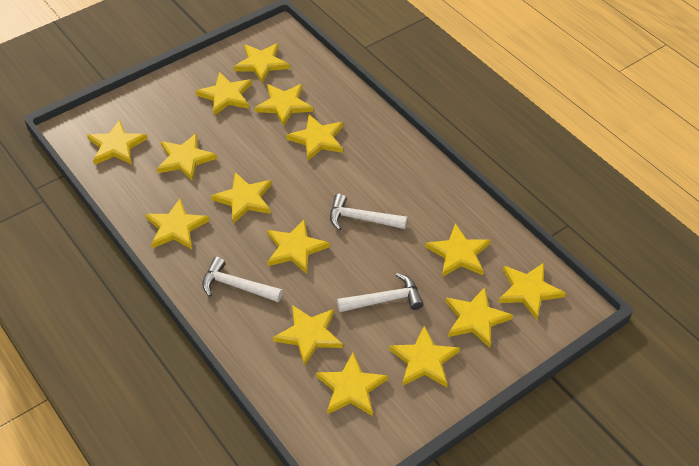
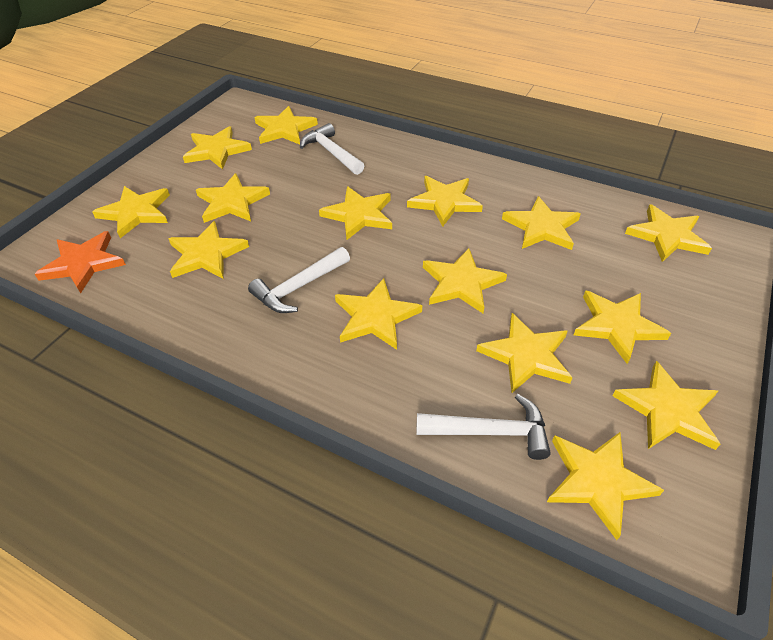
orange star: 0 -> 1

